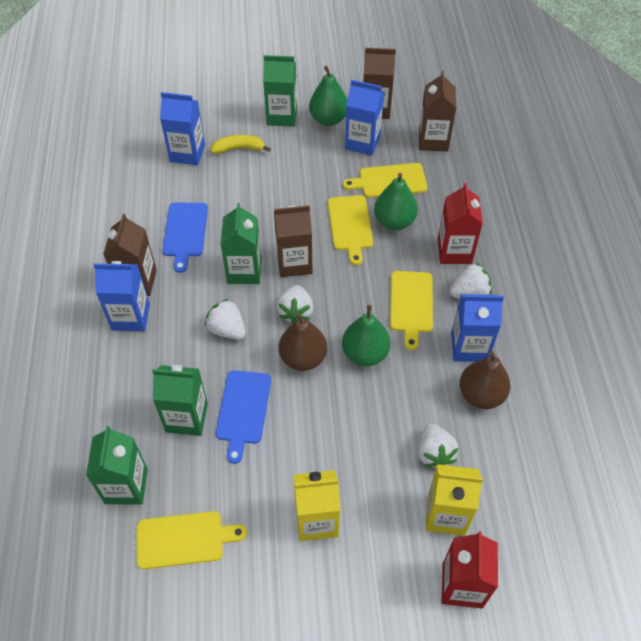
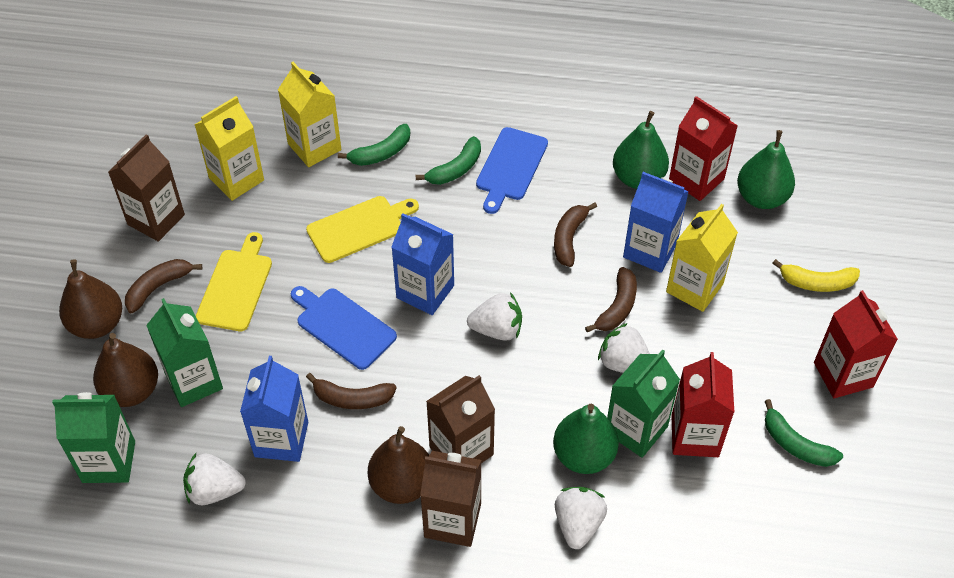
blue carton: 4 -> 3
brown banana: 0 -> 4
brown carton: 4 -> 3
brown pear: 2 -> 3
green banana: 0 -> 3
green carton: 4 -> 3
red carton: 2 -> 3
yellow carton: 2 -> 3
yellow cutting board: 4 -> 2

